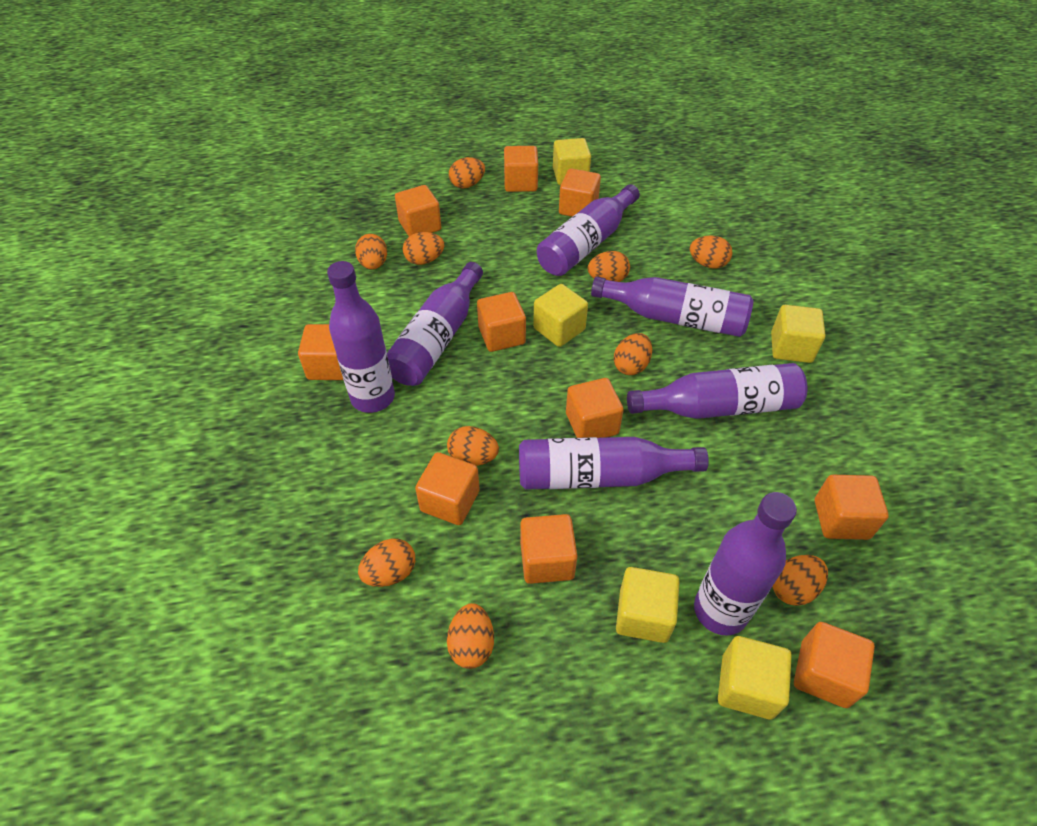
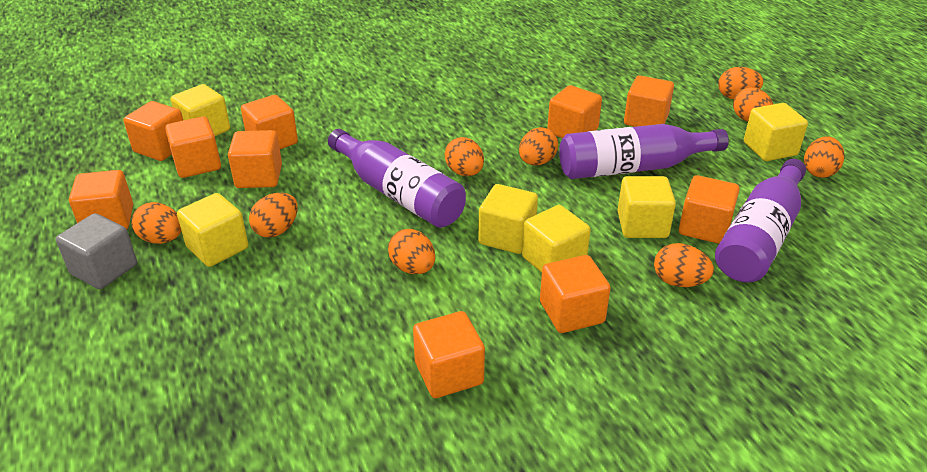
grey cube: 0 -> 1
orange egg: 10 -> 9
purple bottle: 7 -> 3
yellow cube: 5 -> 6

